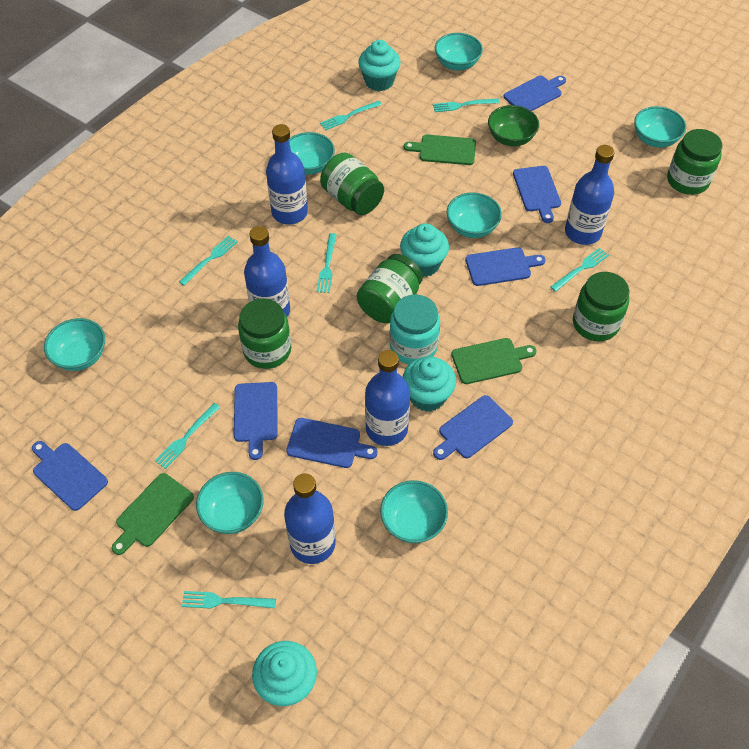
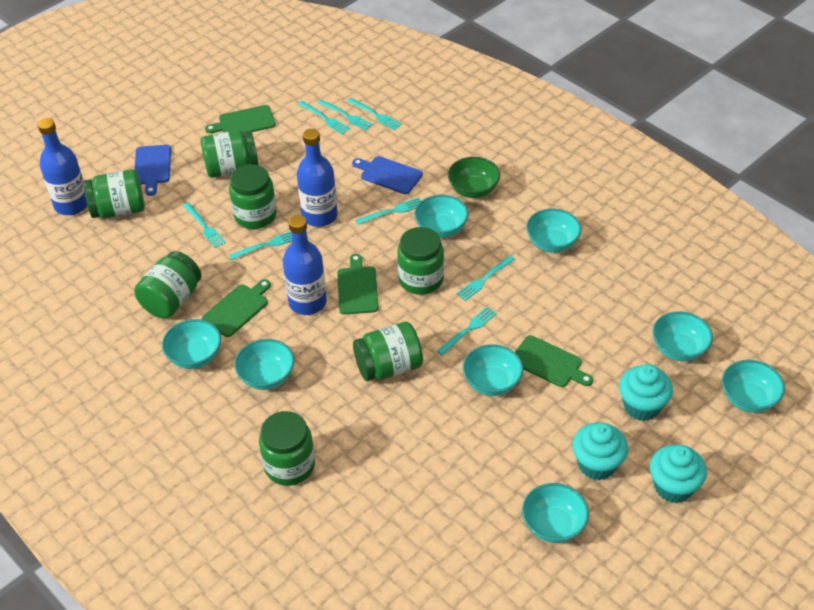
blue bottle: 5 -> 3
blue cutting board: 7 -> 2
green cutting board: 3 -> 4
green jar: 5 -> 7
turquoise bowl: 7 -> 8
turquoise cupcake: 4 -> 3
turquoise fork: 7 -> 8
turquoise jar: 1 -> 0

